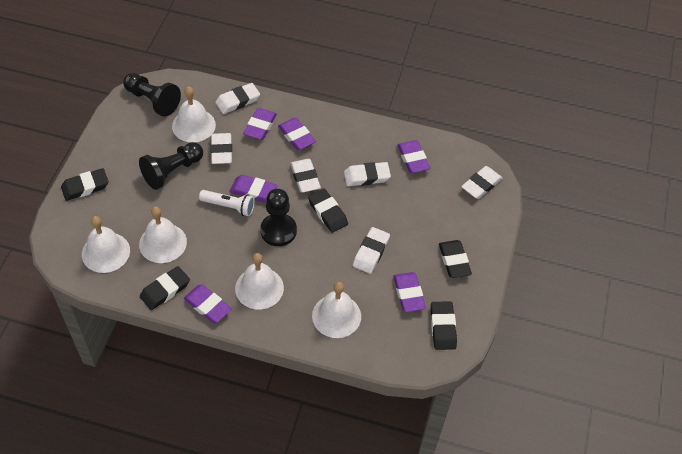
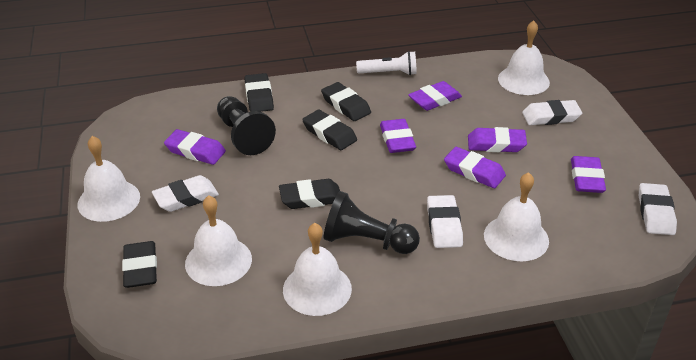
black pawn: 3 -> 2
white eraser: 6 -> 4

